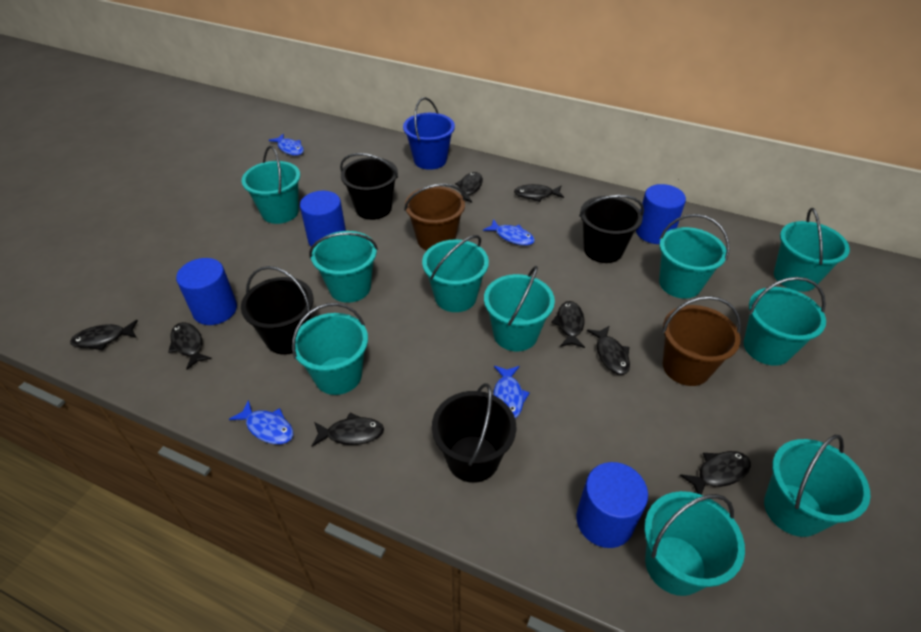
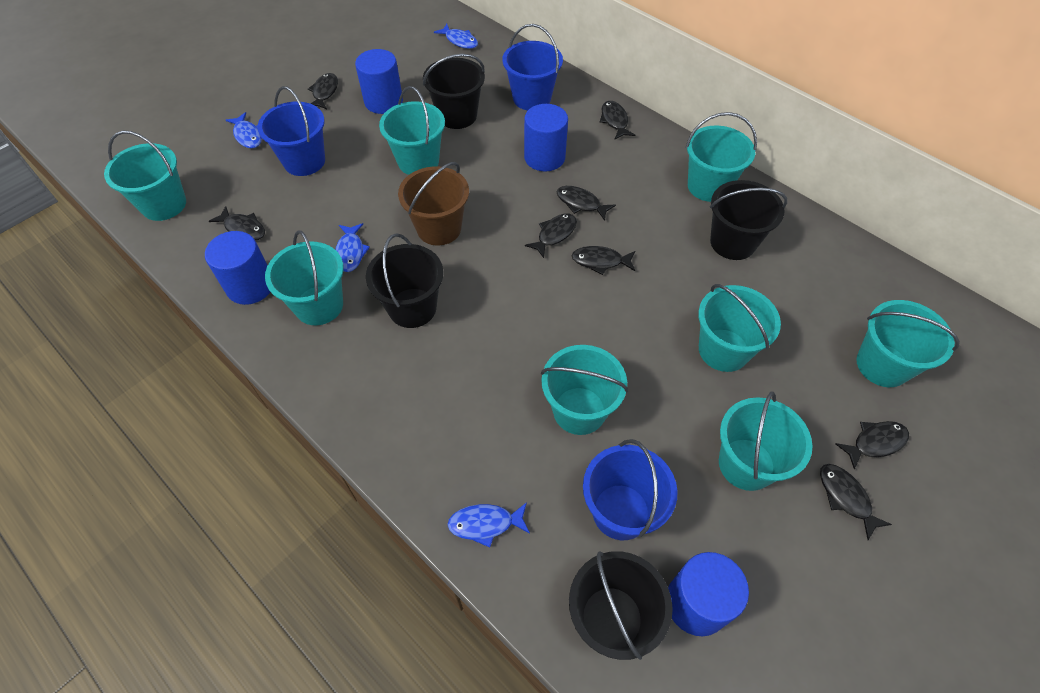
blue bucket: 1 -> 3
brown bucket: 2 -> 1
turquoise bucket: 10 -> 8

